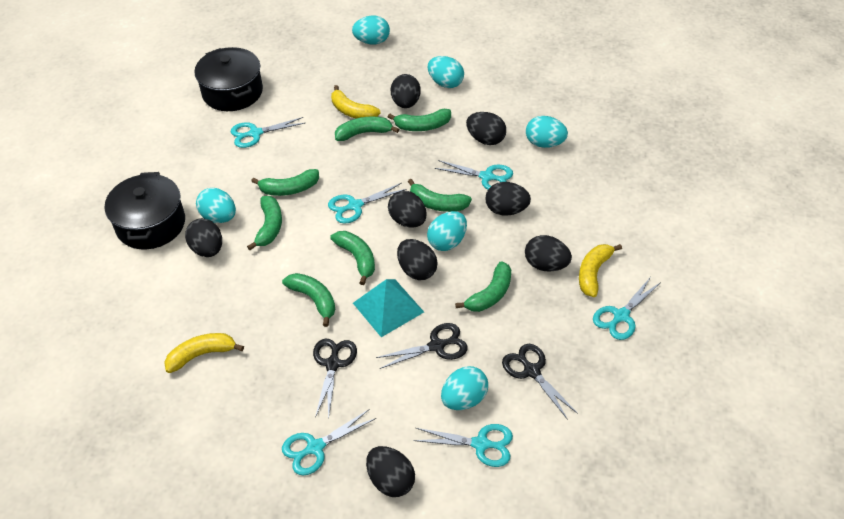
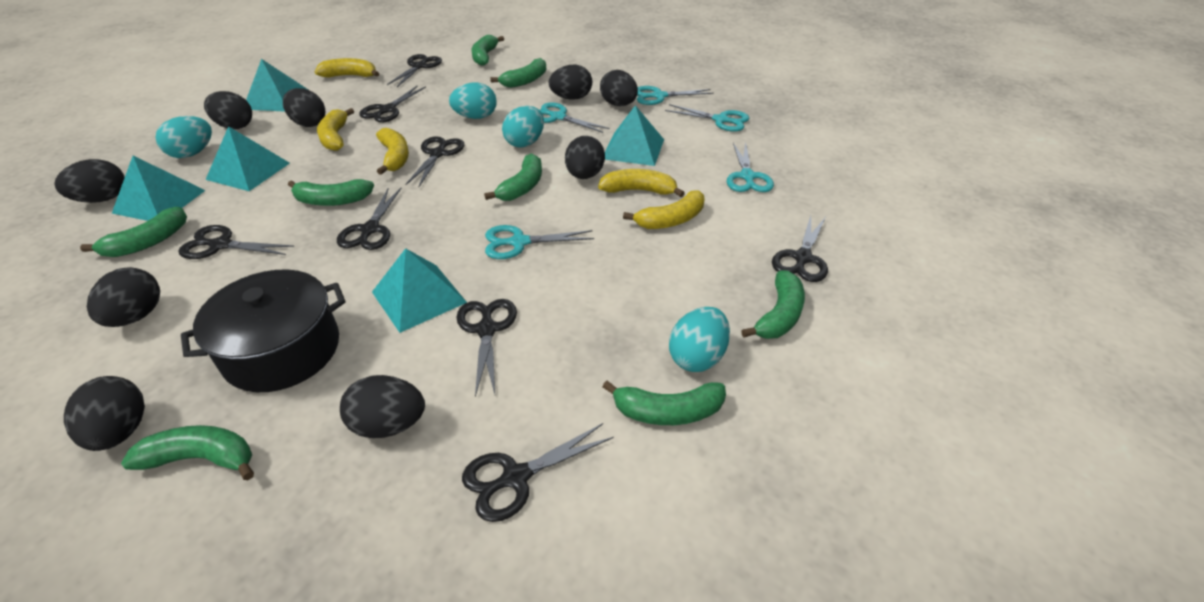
black egg: 8 -> 9
black pot: 2 -> 1
black scissors: 3 -> 8
turquoise egg: 6 -> 4
turquoise pyramid: 1 -> 5
turquoise scissors: 6 -> 5
yellow banana: 3 -> 5

